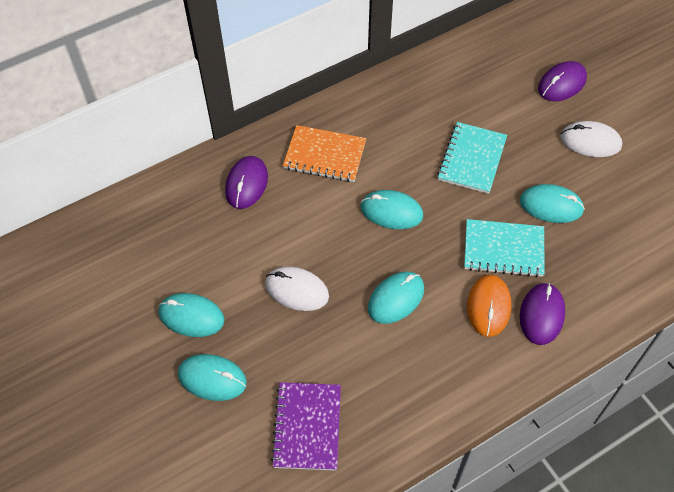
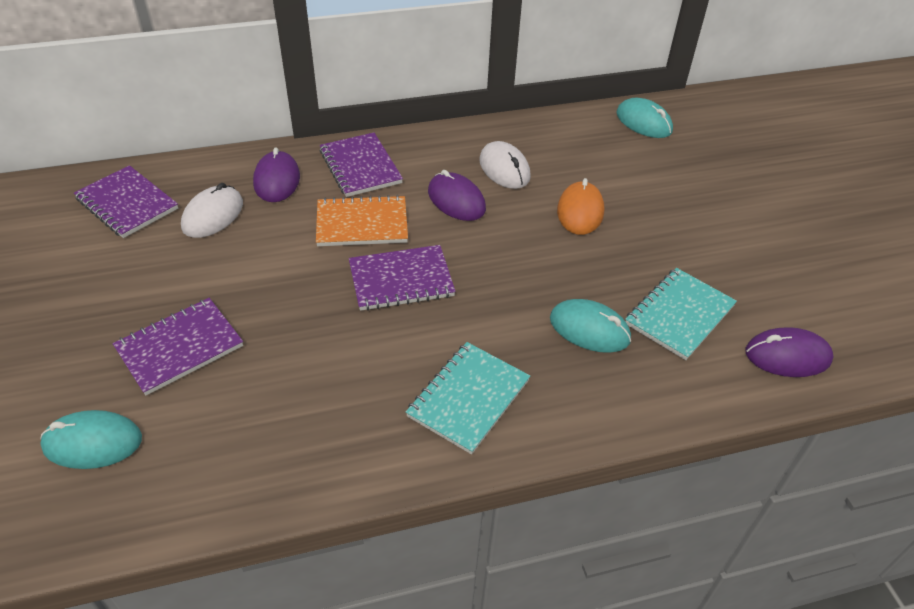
purple notebook: 1 -> 4
turquoise mouse: 5 -> 3

